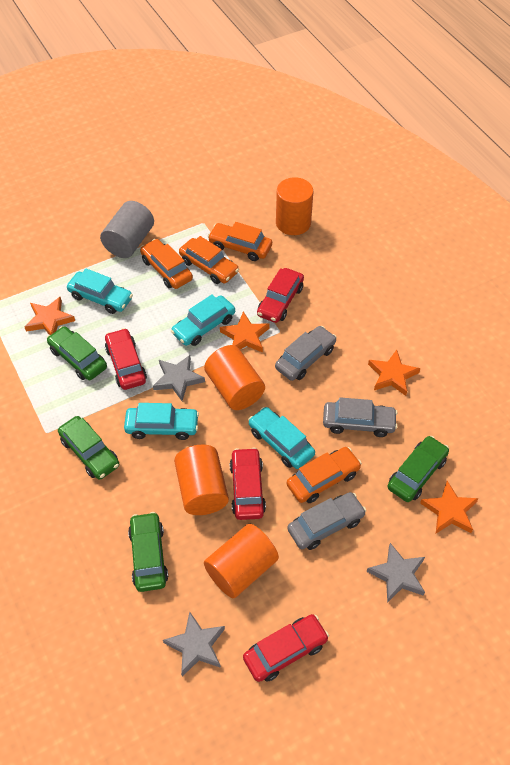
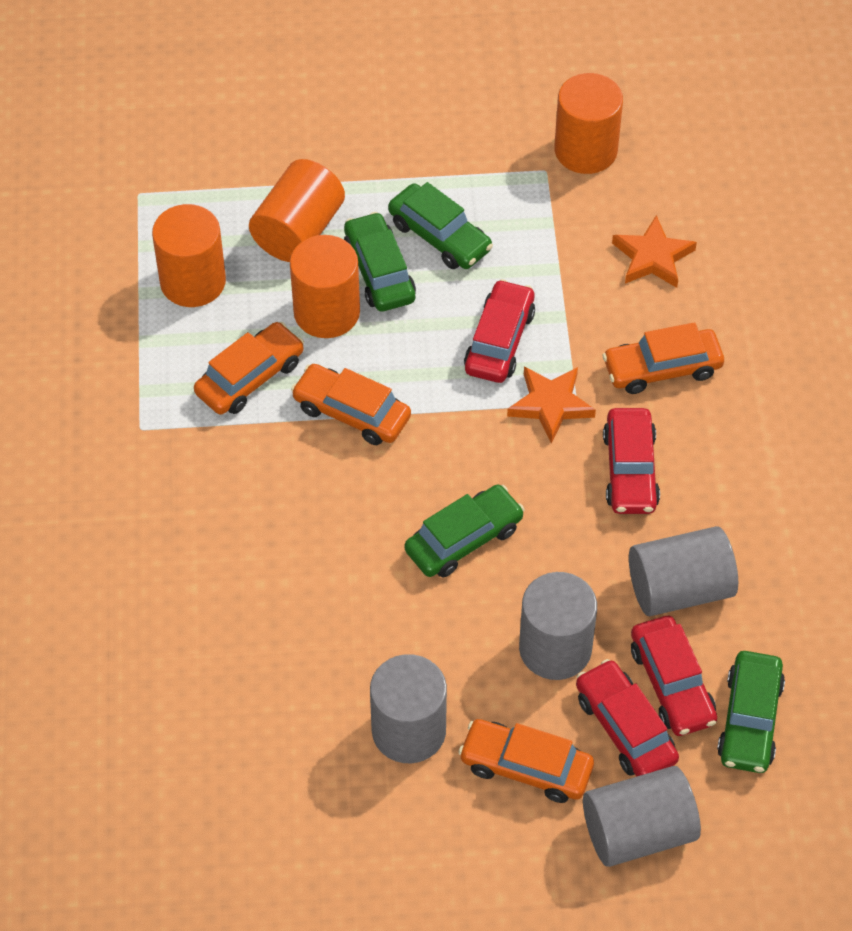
grey car: 3 -> 0
grey cylinder: 1 -> 4
grey star: 3 -> 0
orange star: 4 -> 2
turquoise car: 4 -> 0

